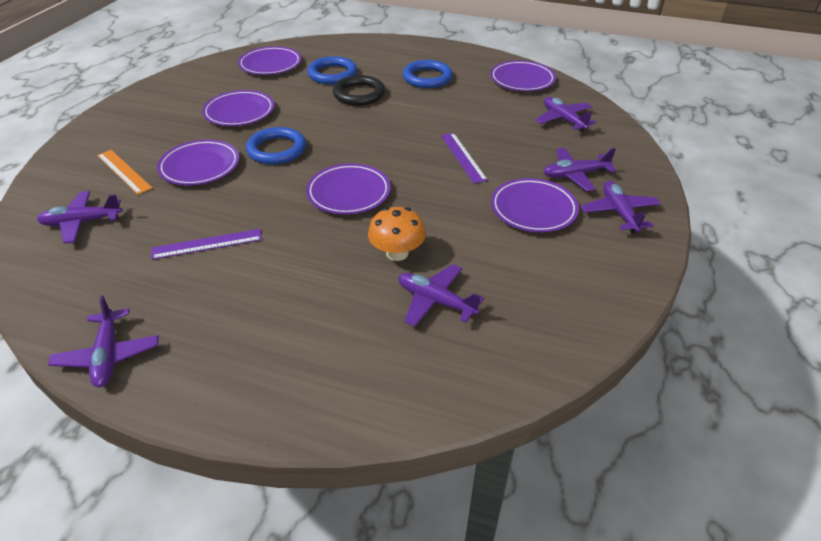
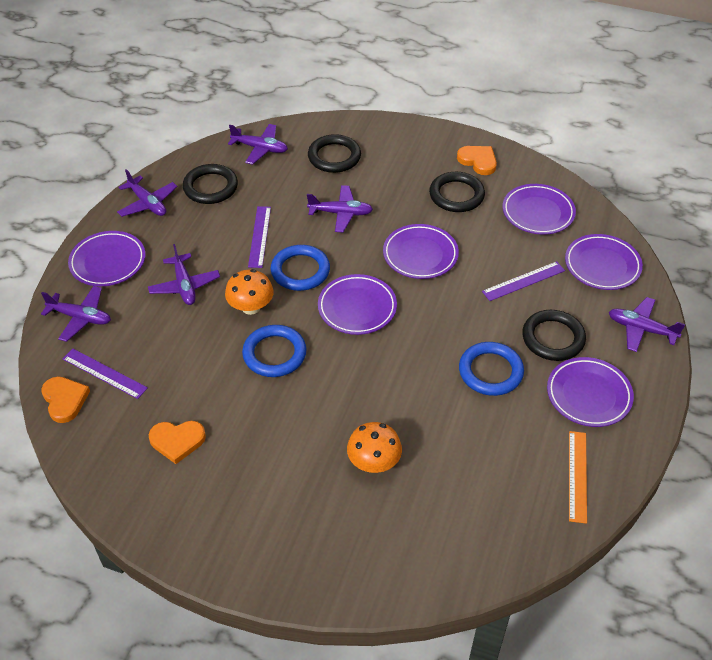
black ring: 1 -> 4
orange heart: 0 -> 3
orange mushroom: 1 -> 2
purple ruler: 2 -> 3

